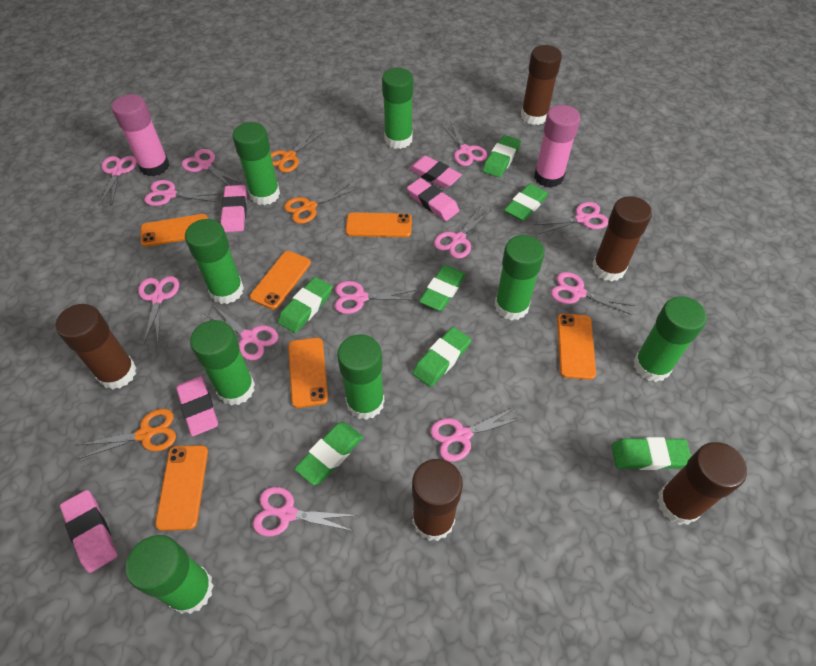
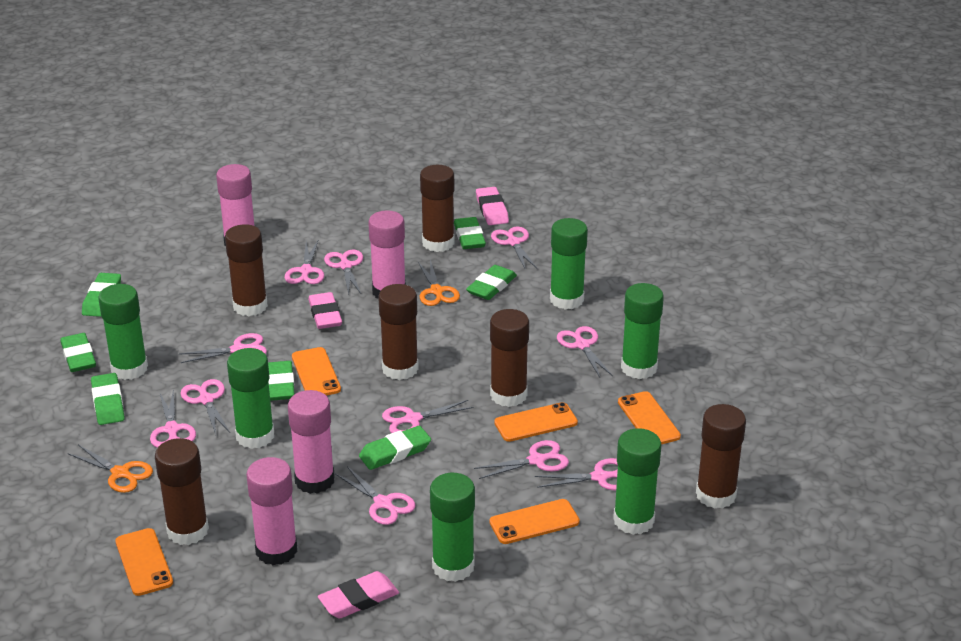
brown glue stick: 5 -> 6
green glue stick: 8 -> 6
orange phone: 6 -> 5
orange scissors: 3 -> 2
pink eraser: 5 -> 3
pink glue stick: 2 -> 4
pink scissors: 12 -> 11

